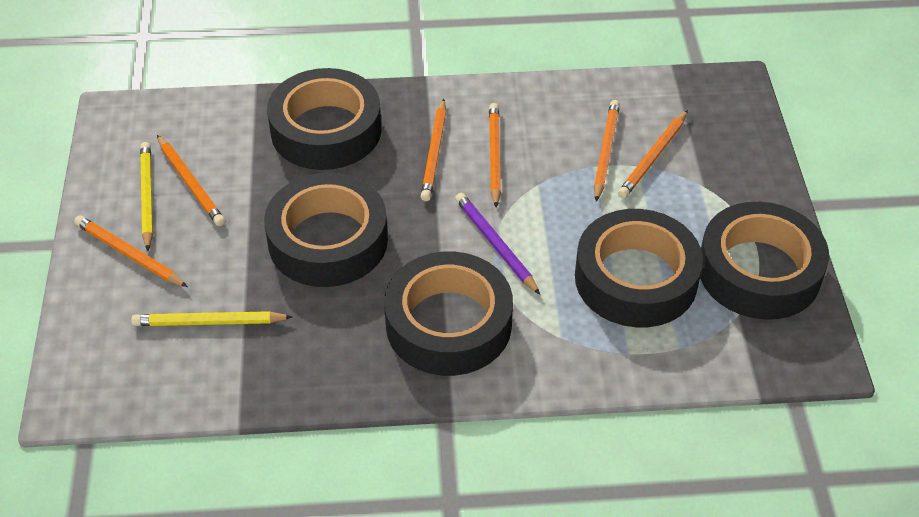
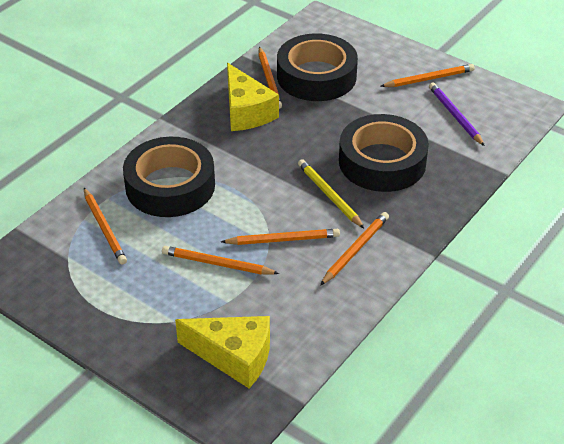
black tape: 5 -> 3
yellow cheese: 0 -> 2
yellow pencil: 2 -> 1

